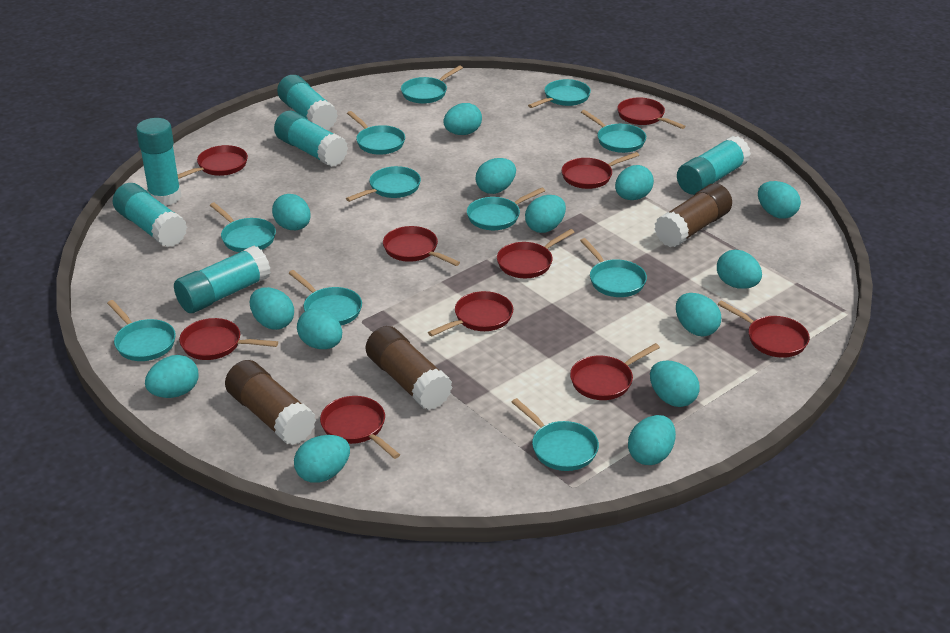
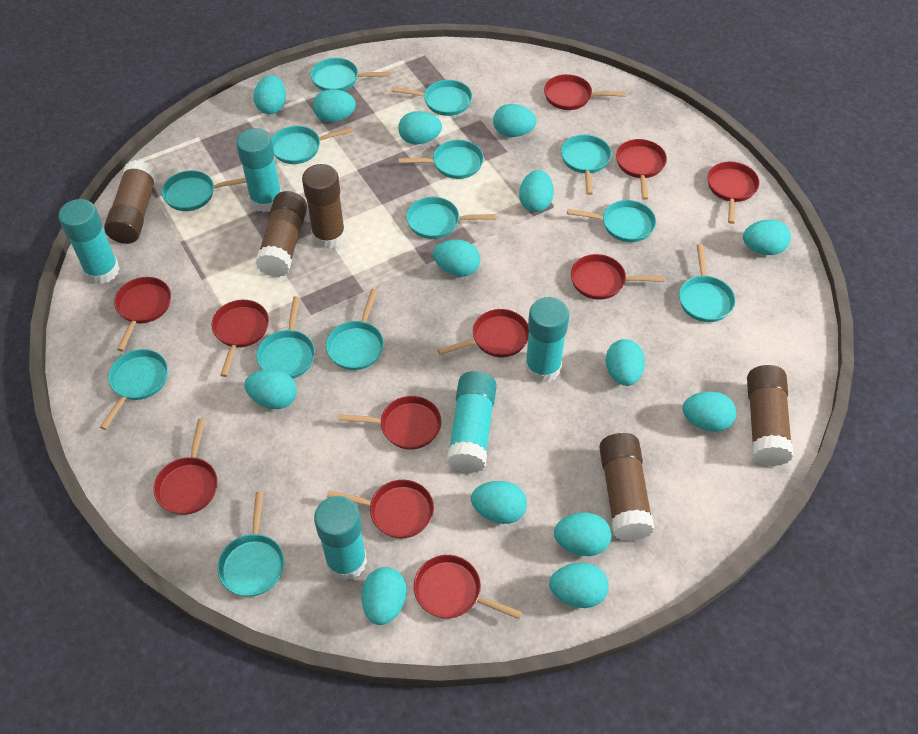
brown glue stick: 3 -> 5
red pan: 10 -> 11
turquoise glue stick: 6 -> 5
turquoise pan: 11 -> 13

